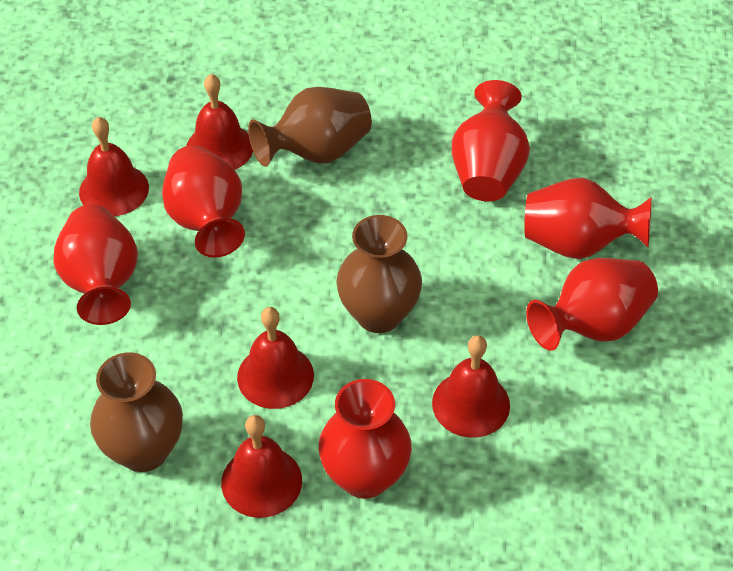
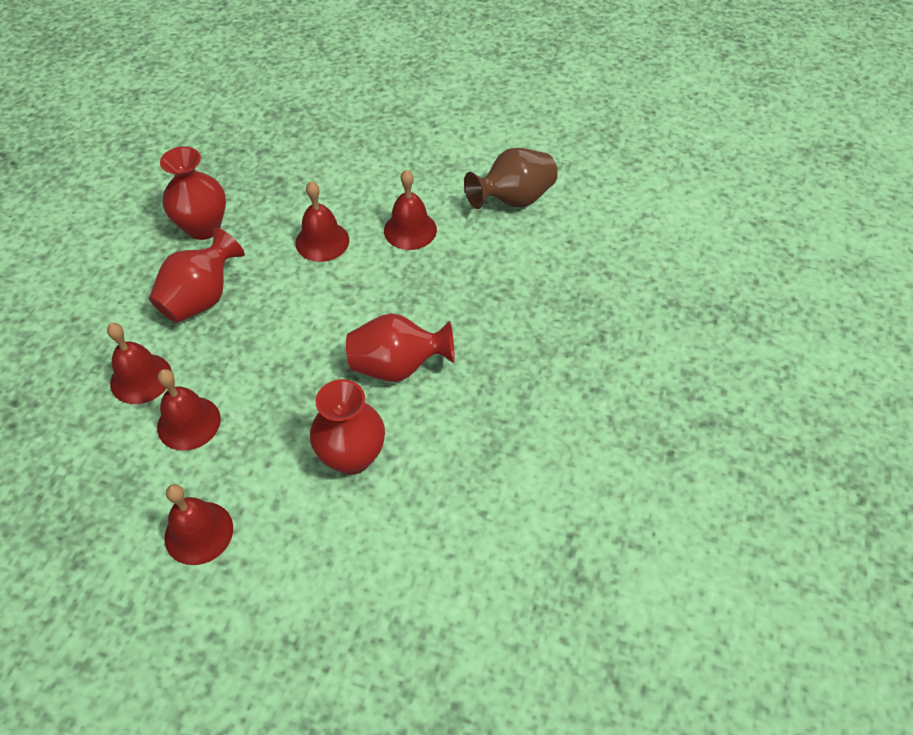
brown vase: 3 -> 1
red vase: 6 -> 4

